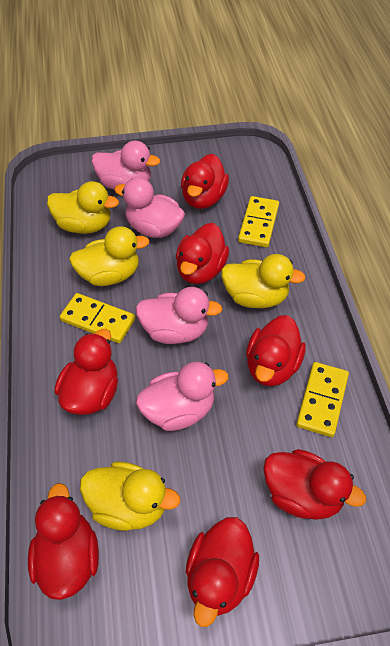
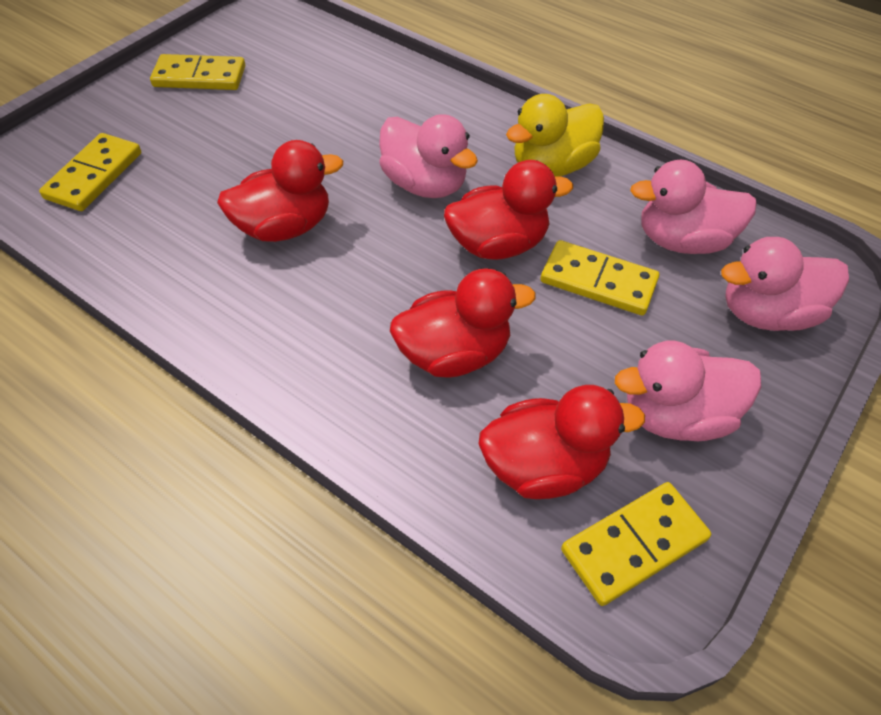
red duck: 7 -> 4
yellow domino: 3 -> 4
yellow duck: 4 -> 1

